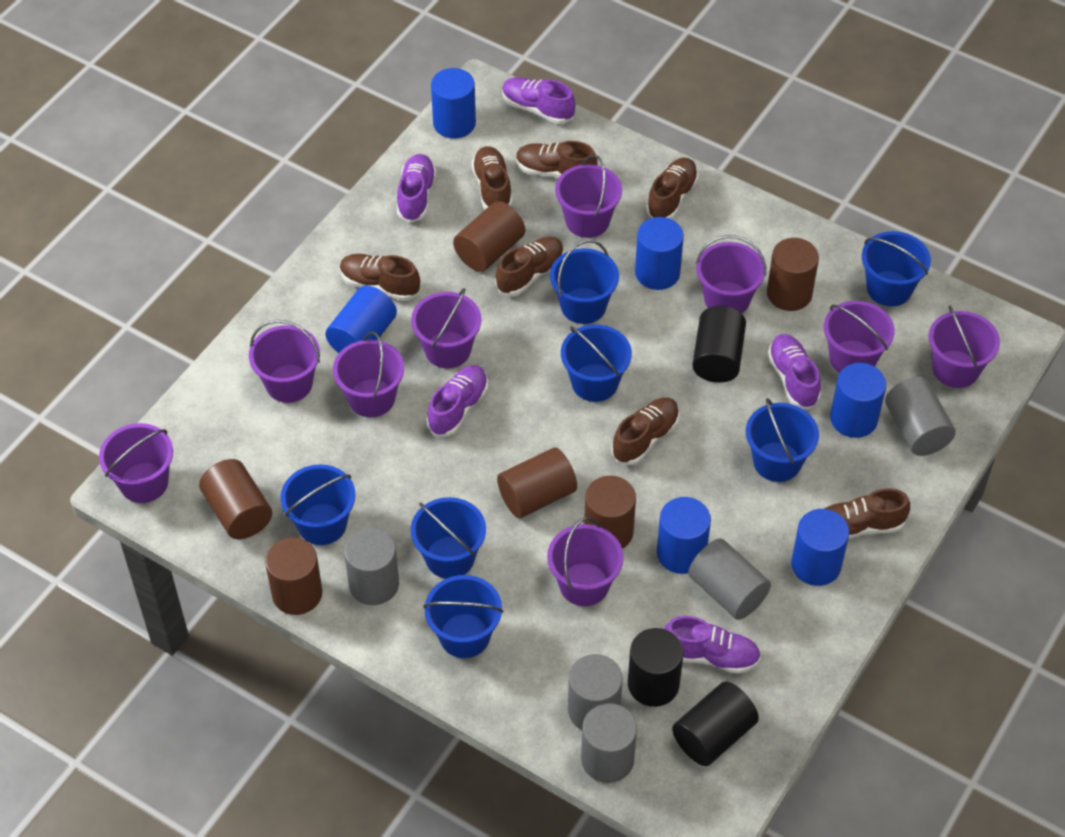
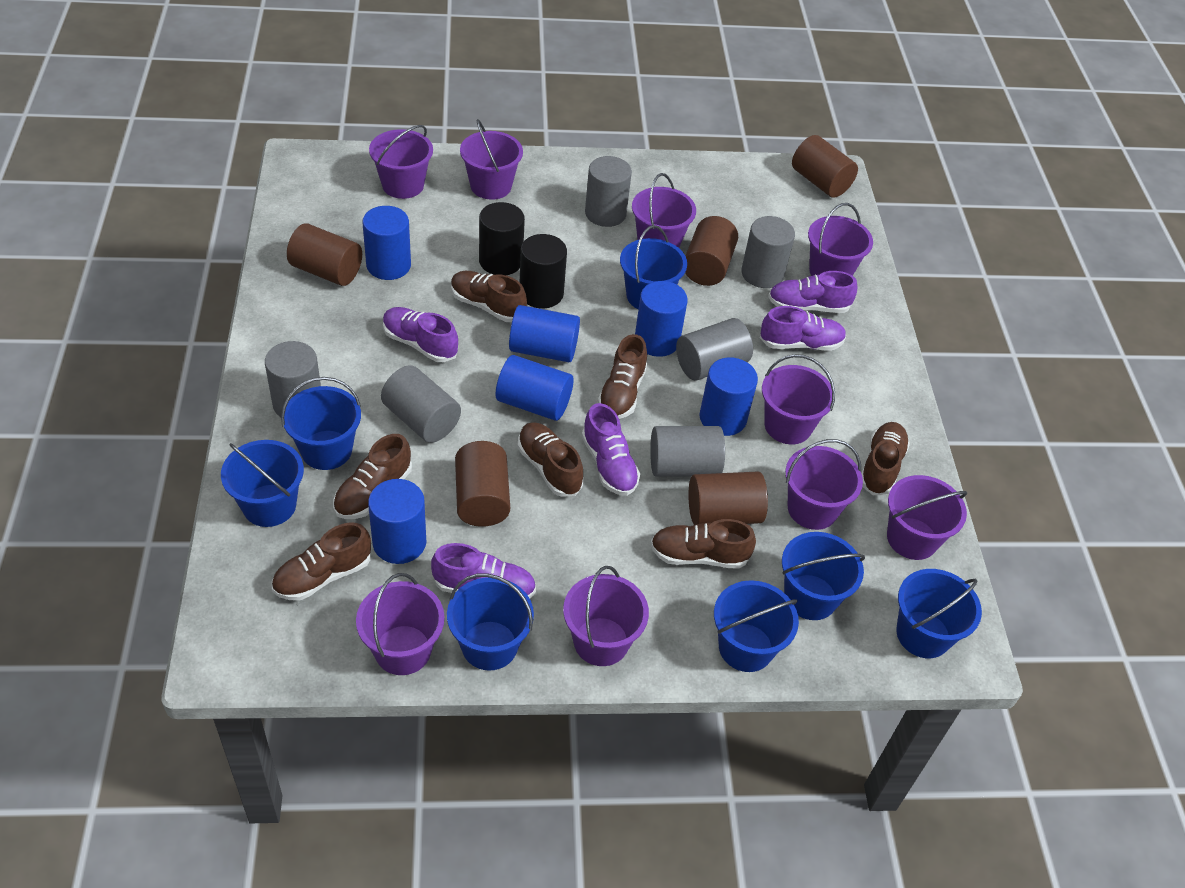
black cylinder: 3 -> 2
brown cylinder: 6 -> 5
grey cylinder: 5 -> 6

